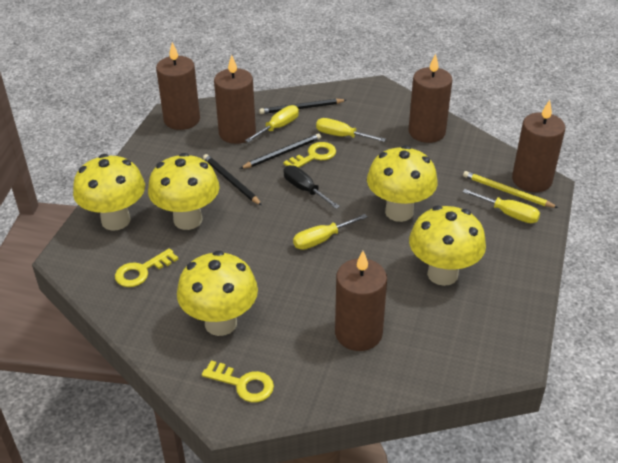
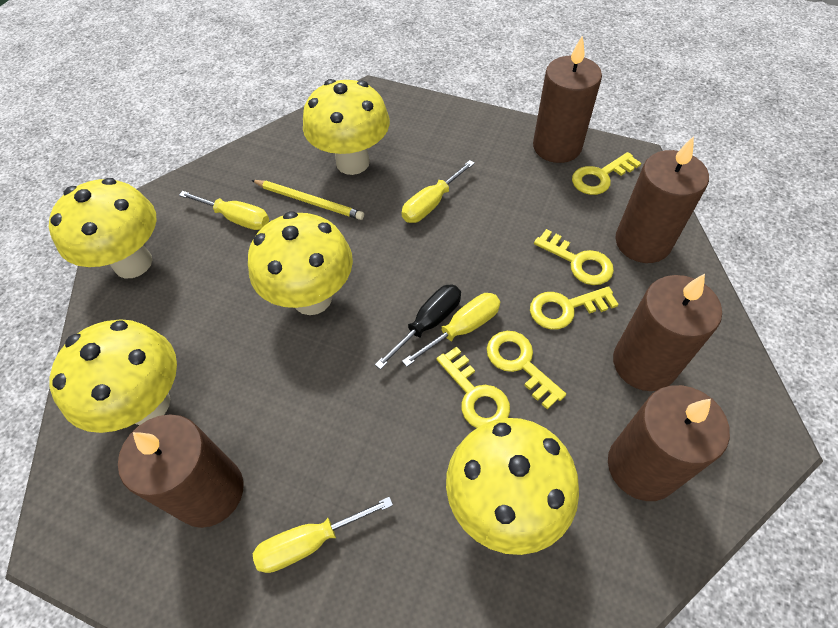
black pencil: 3 -> 0
yellow key: 3 -> 5

